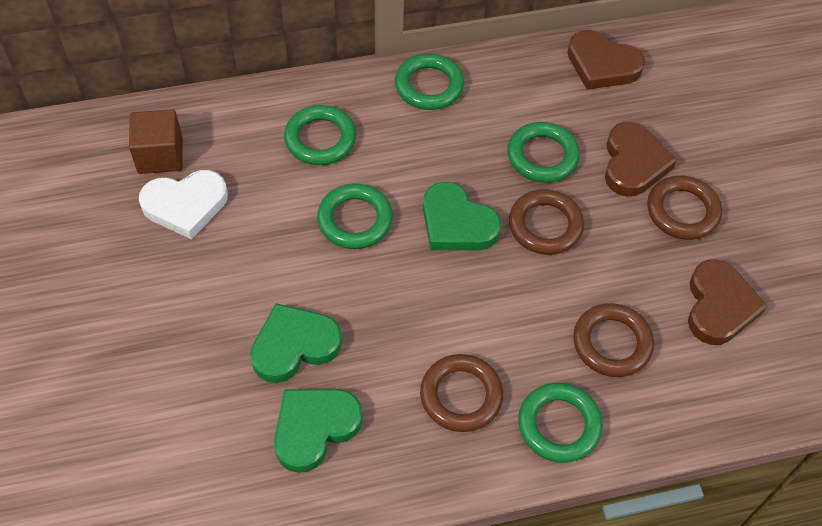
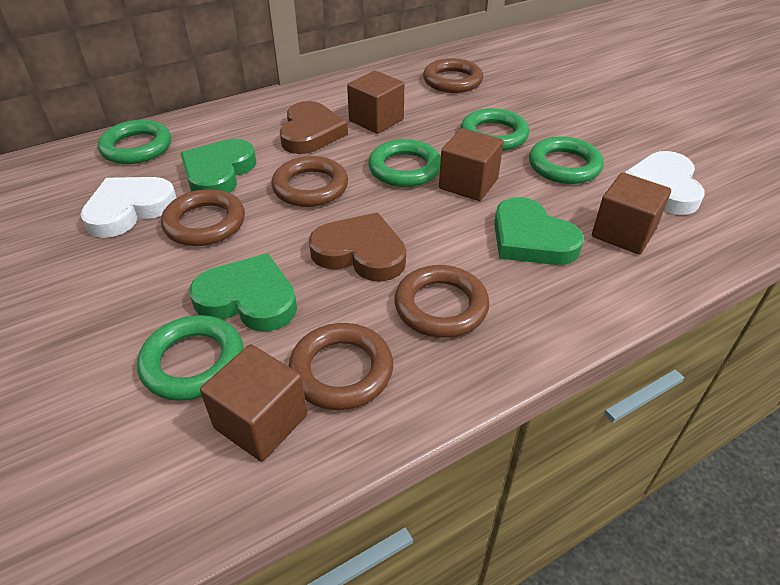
brown cube: 1 -> 4
brown heart: 3 -> 2
brown ring: 4 -> 5
white heart: 1 -> 2

